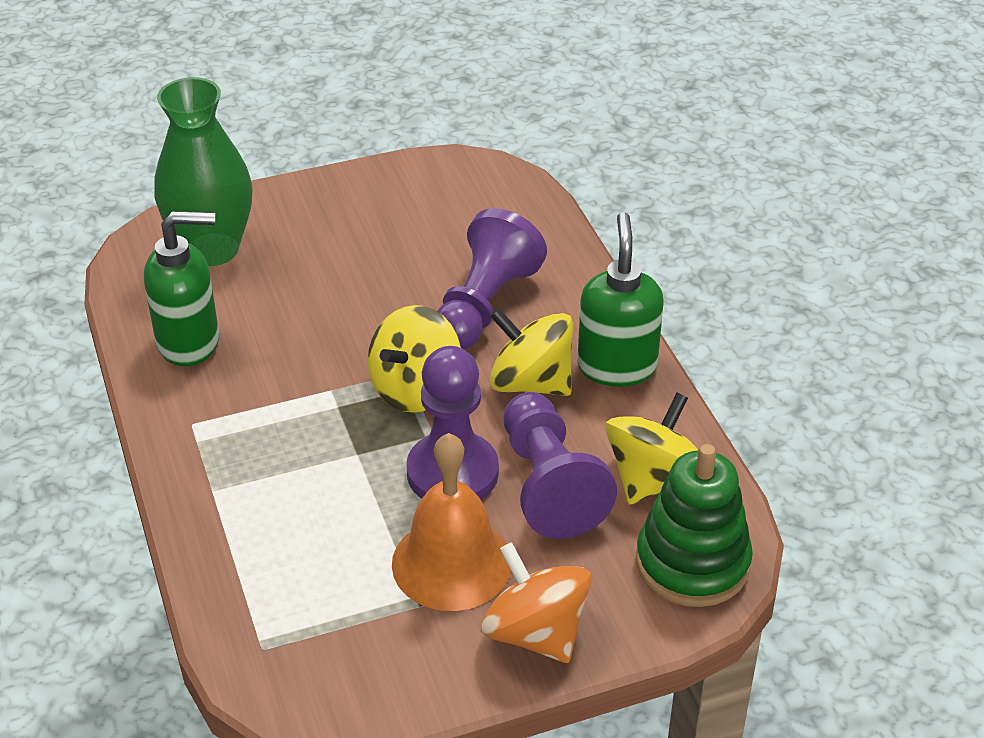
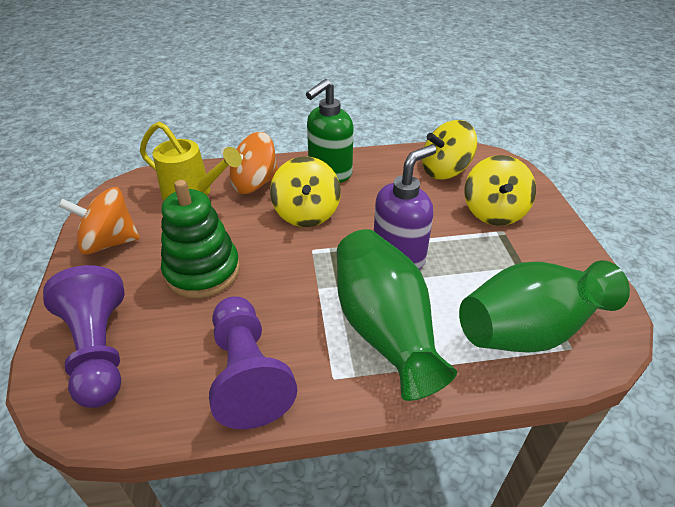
green soap dispenser: 2 -> 1
green vase: 1 -> 2
orange bell: 1 -> 0
orange spinning top: 1 -> 2
purple pawn: 3 -> 2
purple soap dispenser: 0 -> 1
yellow watering can: 0 -> 1

